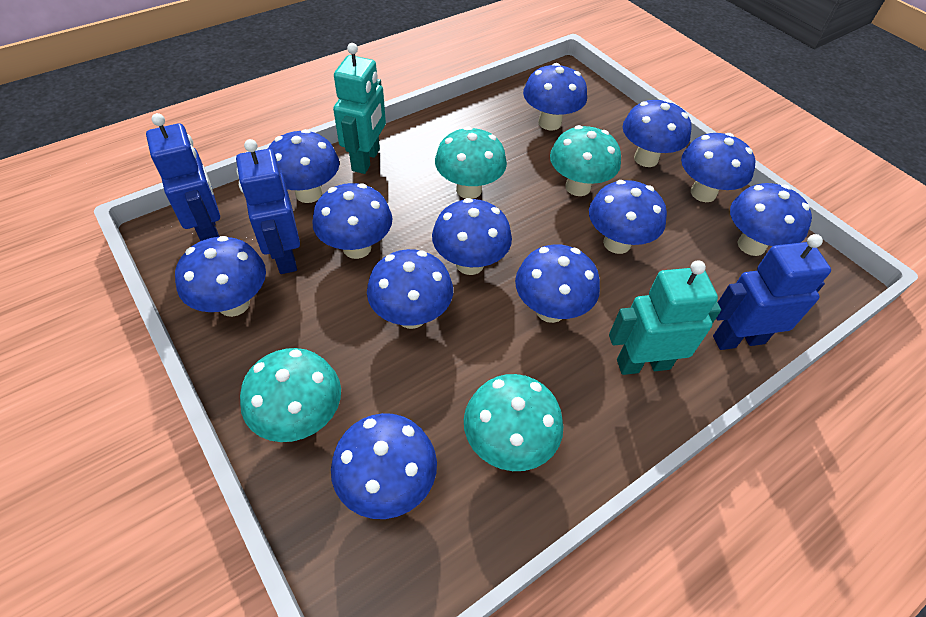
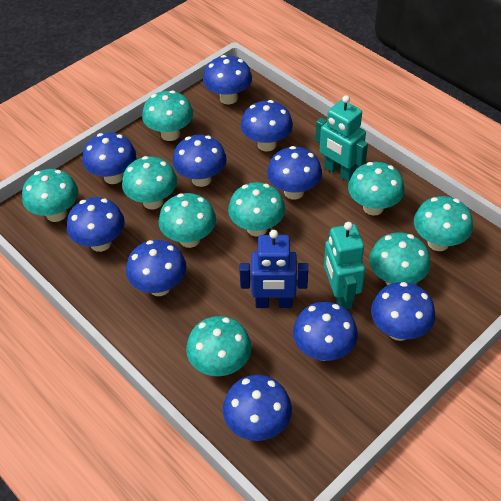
blue mushroom: 12 -> 10
blue robot: 3 -> 1
turquoise mushroom: 4 -> 9

